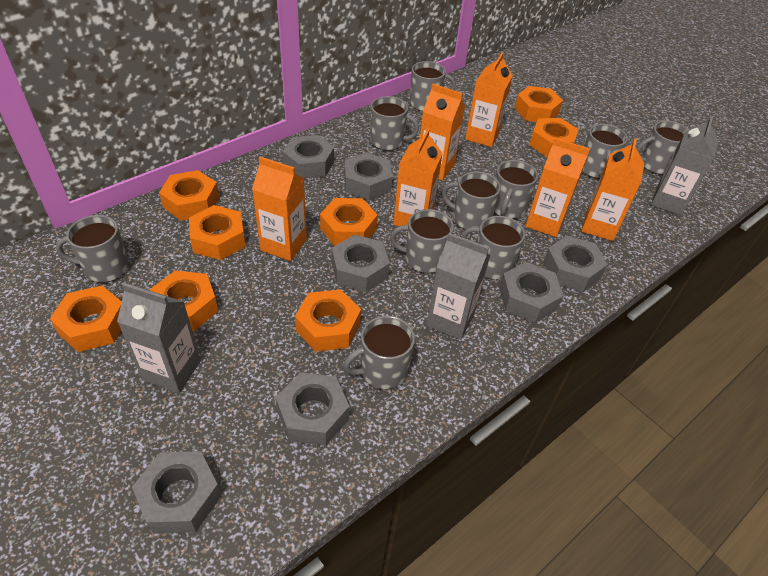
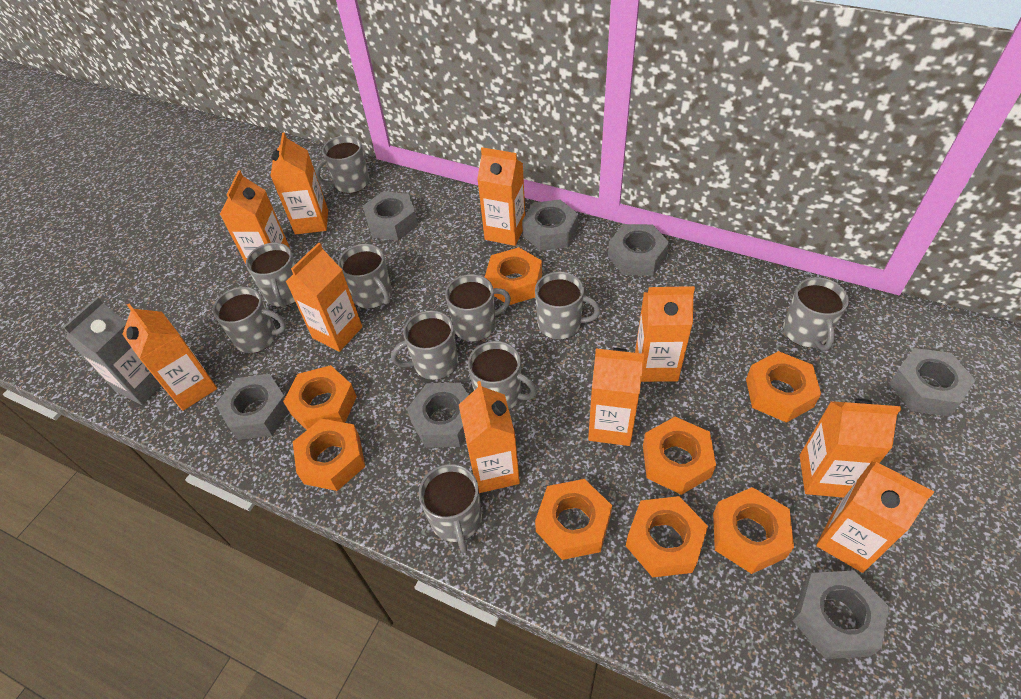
grey carton: 3 -> 1
orange carton: 6 -> 10

